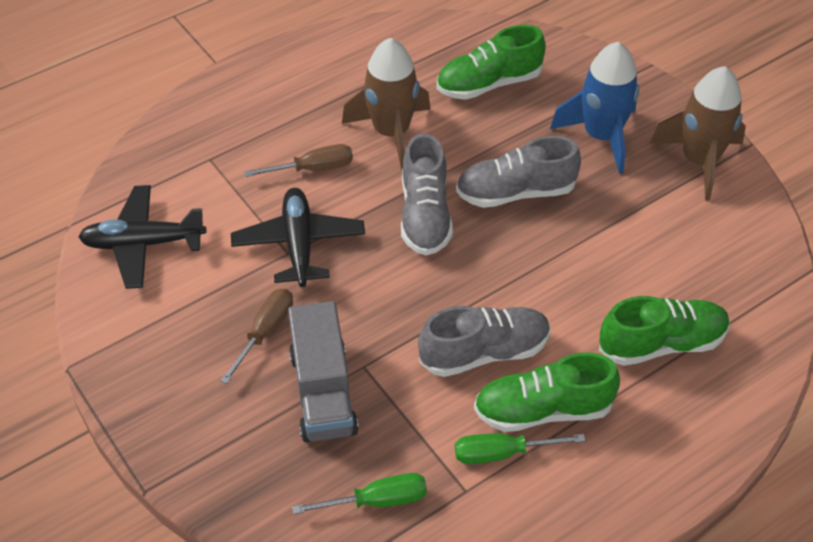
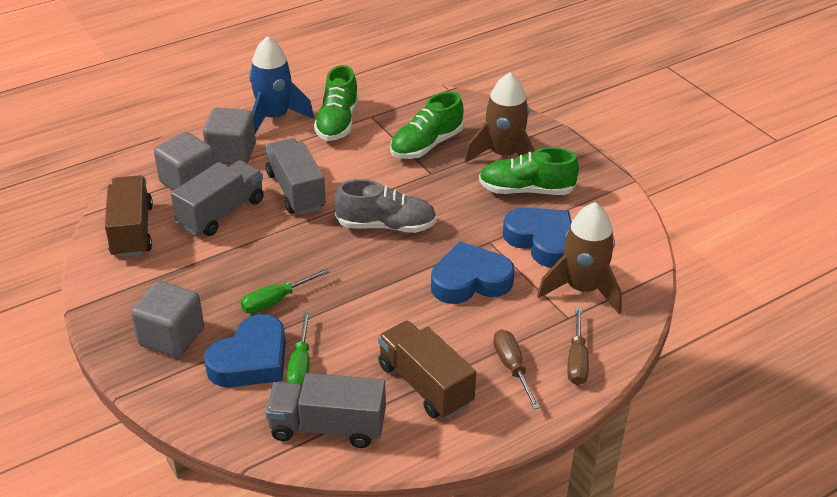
black plane: 2 -> 0
blue heart: 0 -> 3
brown truck: 0 -> 2
grey cube: 0 -> 3
grey shoe: 3 -> 1
grey truck: 1 -> 3

